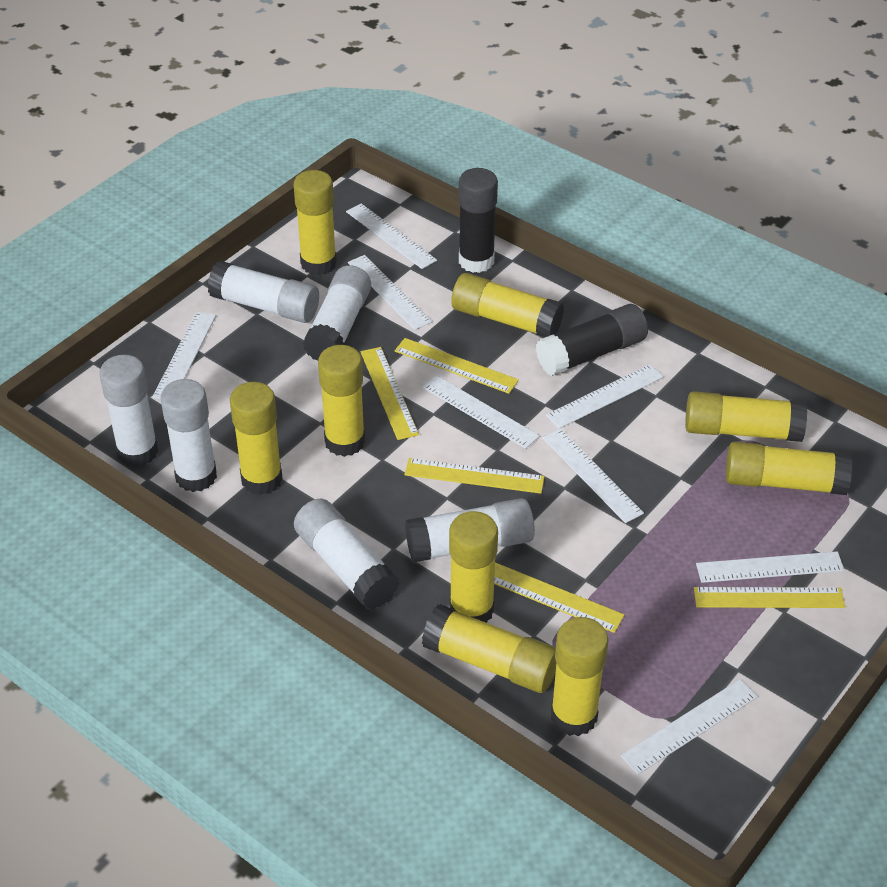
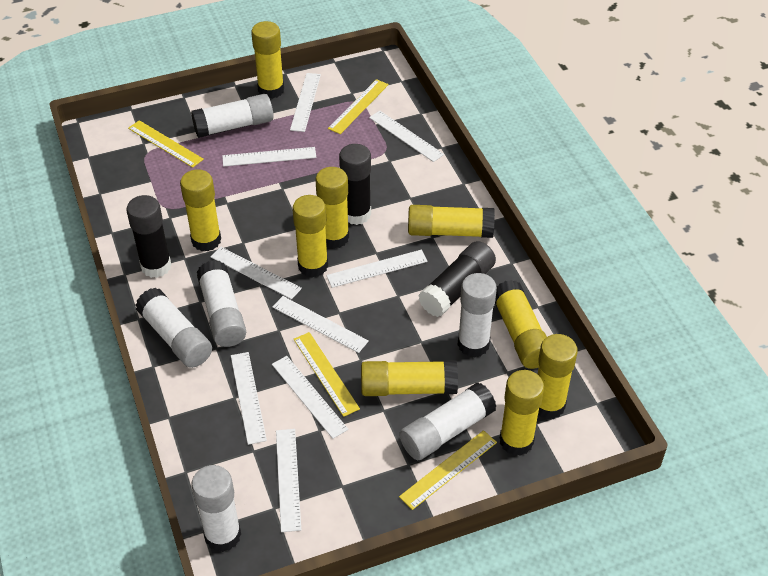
black glue stick: 2 -> 3
white ruler: 8 -> 9
yellow ruler: 5 -> 4

